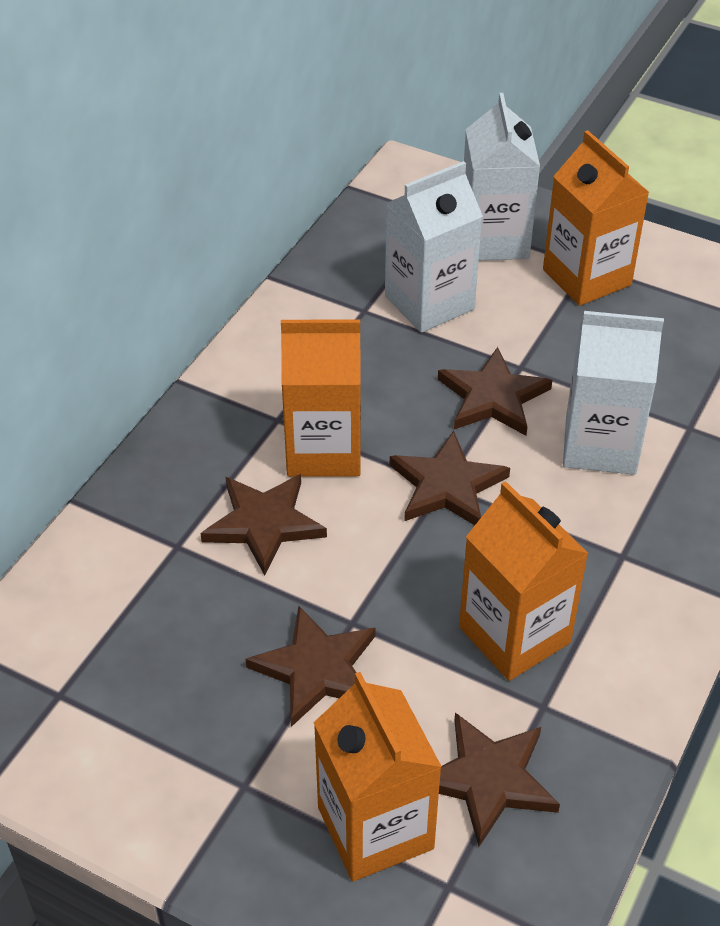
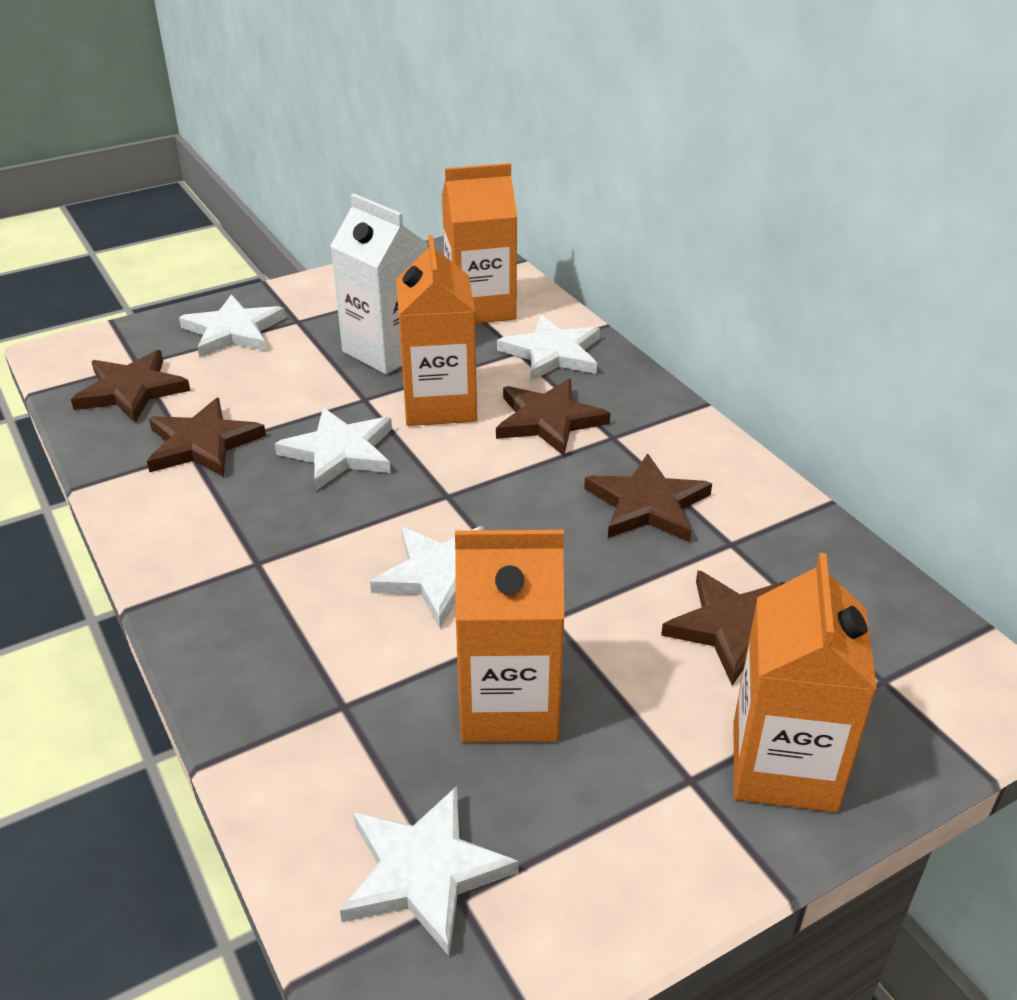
white carton: 3 -> 1
white star: 0 -> 5

